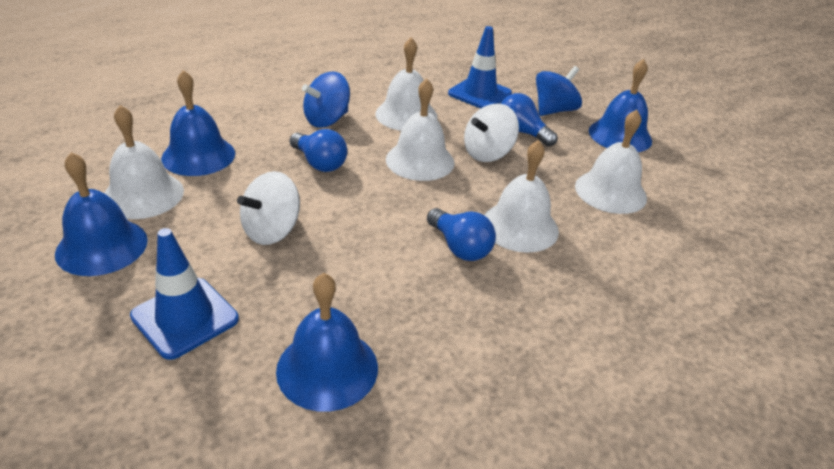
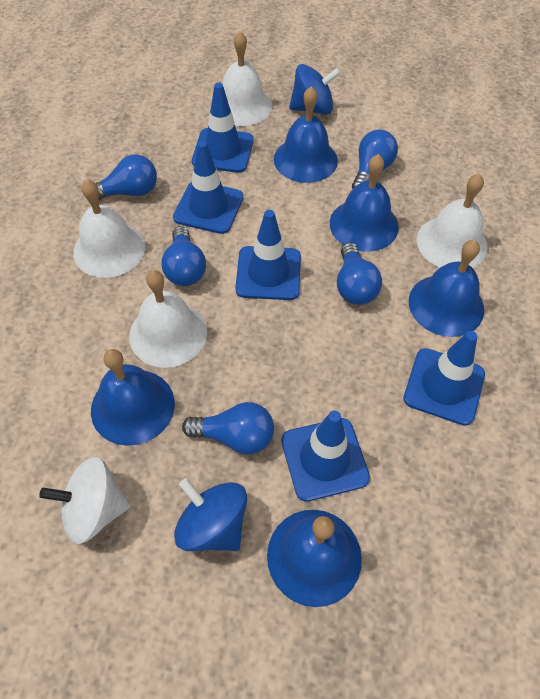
blue bell: 4 -> 5
blue light bulb: 3 -> 5
blue traffic cone: 2 -> 5
white bell: 5 -> 4
white spinning top: 2 -> 1

